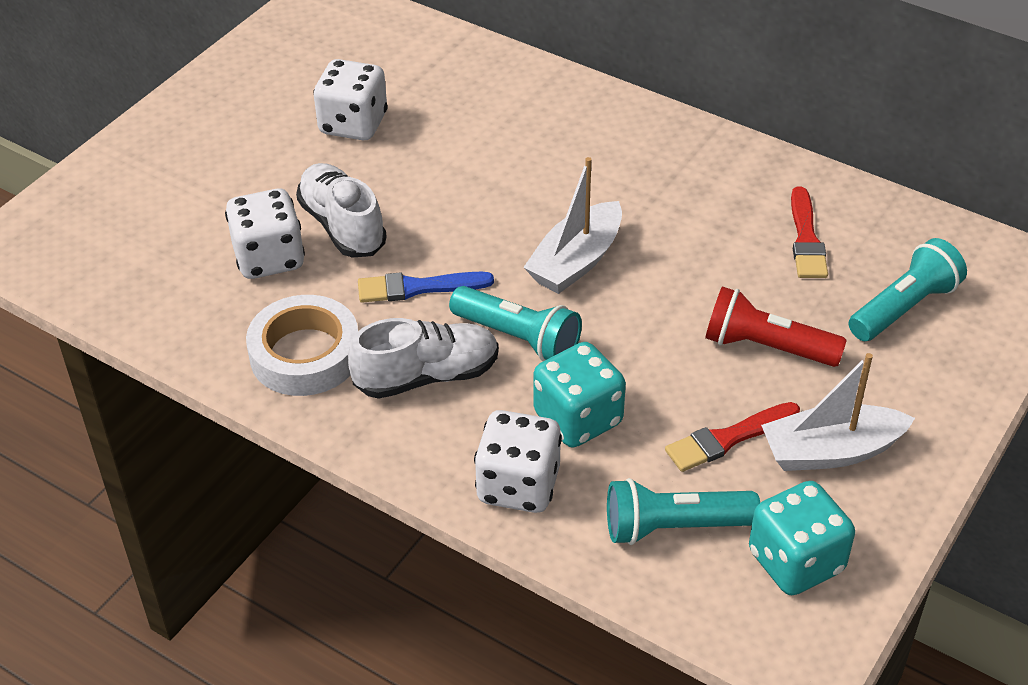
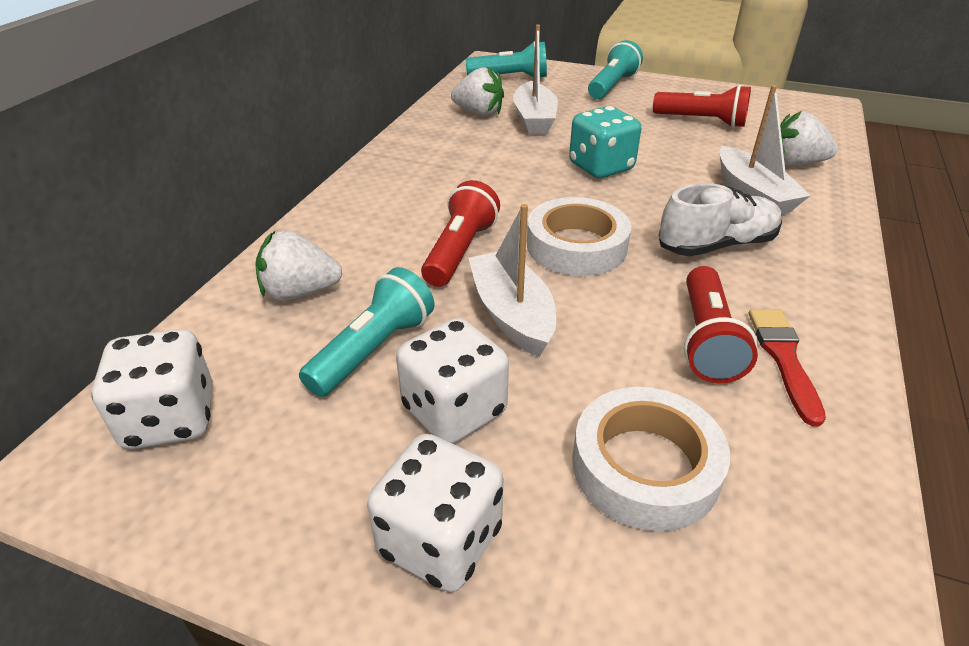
blue brush: 1 -> 0
red brush: 2 -> 1
red flashlight: 1 -> 3
turquoise dice: 2 -> 1
white boat: 2 -> 3
white shoe: 2 -> 1
white strawberry: 0 -> 3
white tape: 1 -> 2

